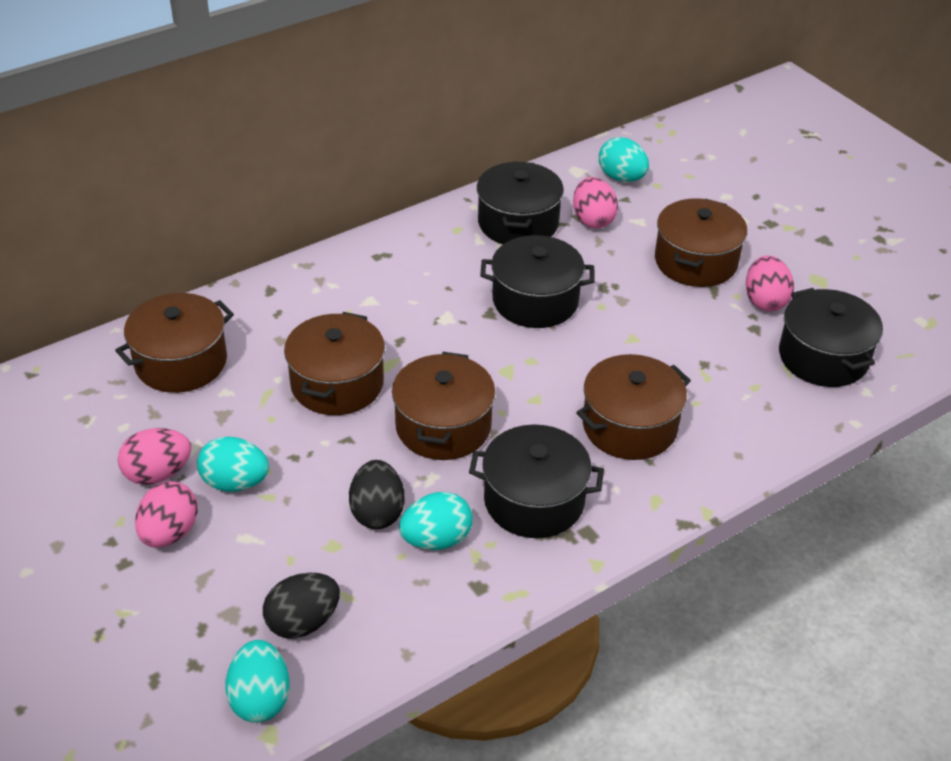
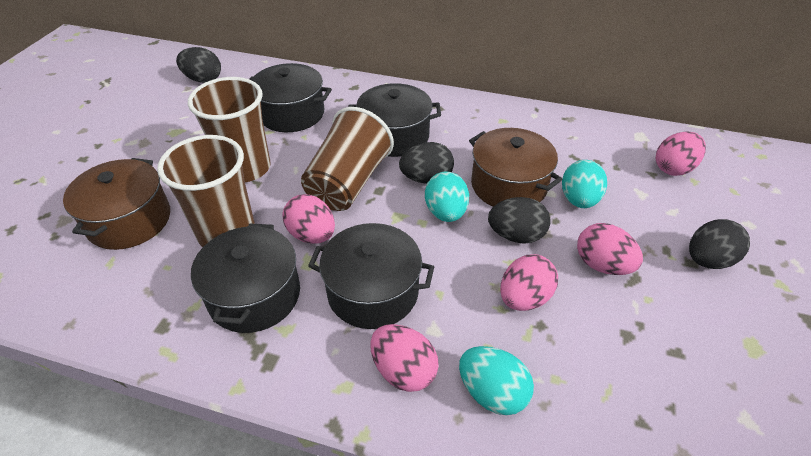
black egg: 2 -> 4
brown cup: 0 -> 3
brown pot: 5 -> 2
pink egg: 4 -> 5
turquoise egg: 4 -> 3

